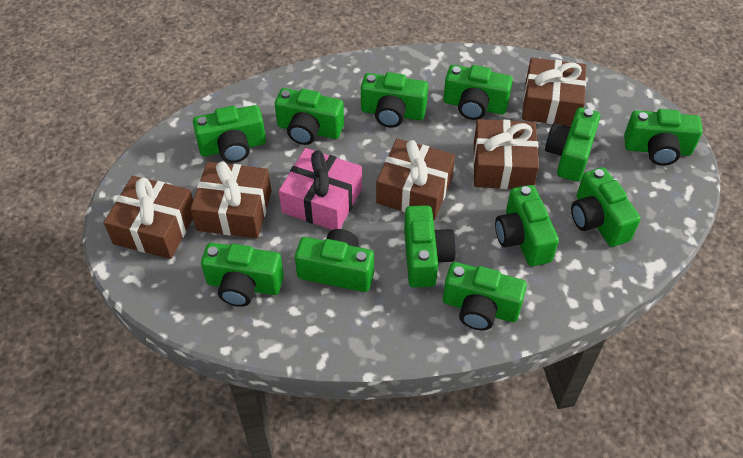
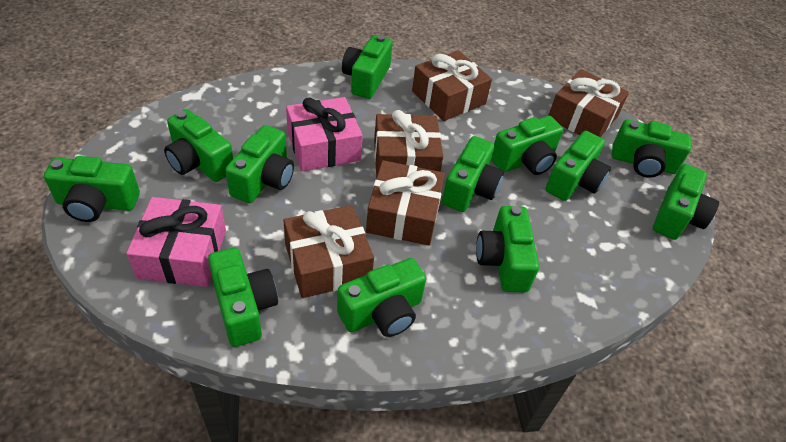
pink gift: 1 -> 2

